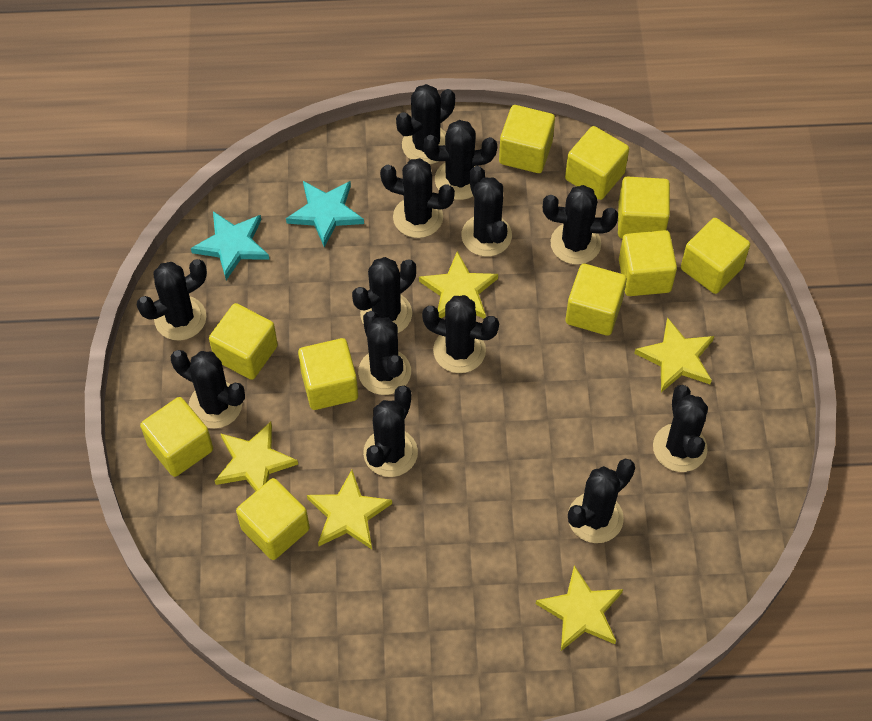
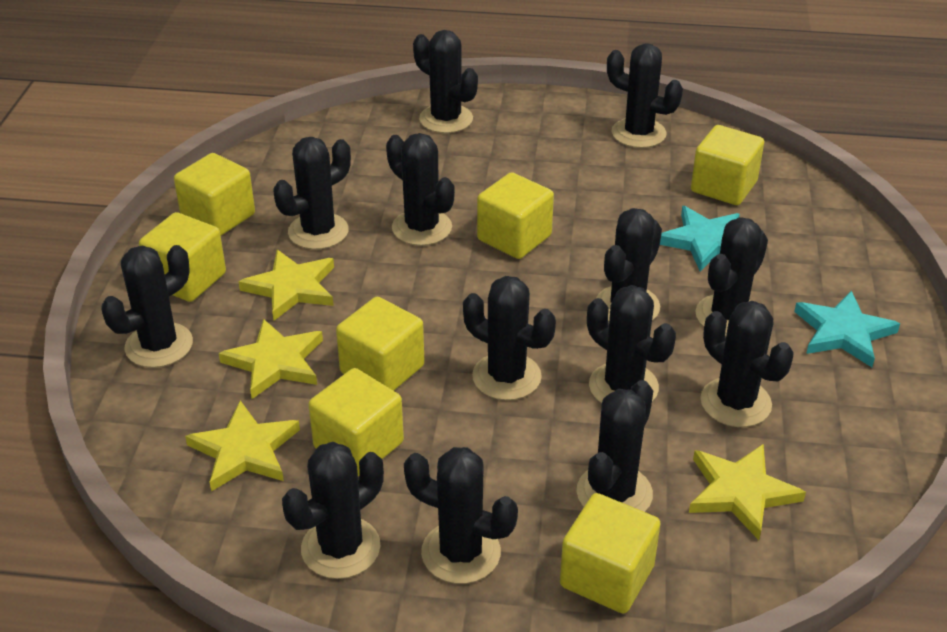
yellow cube: 10 -> 7
yellow star: 5 -> 4

